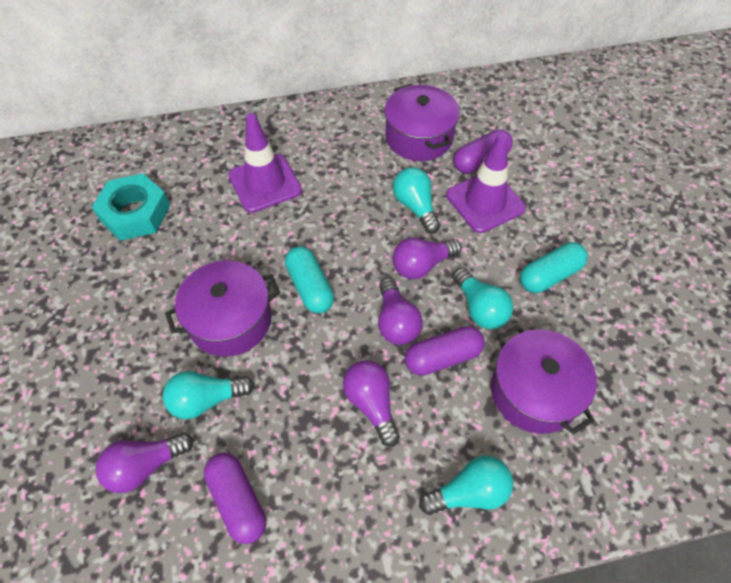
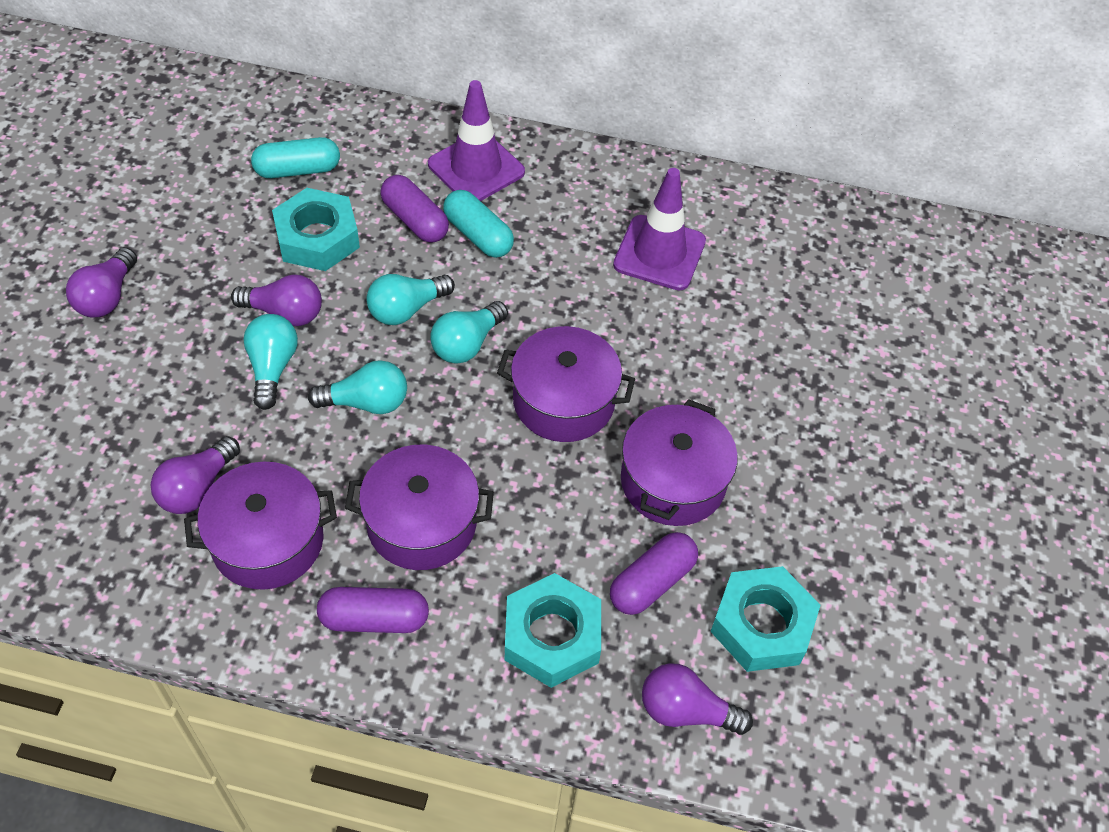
purple pot: 3 -> 4
turquoise nut: 1 -> 3

